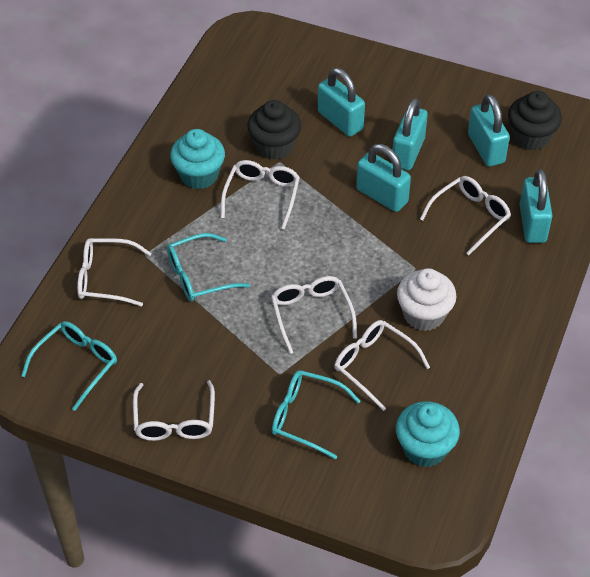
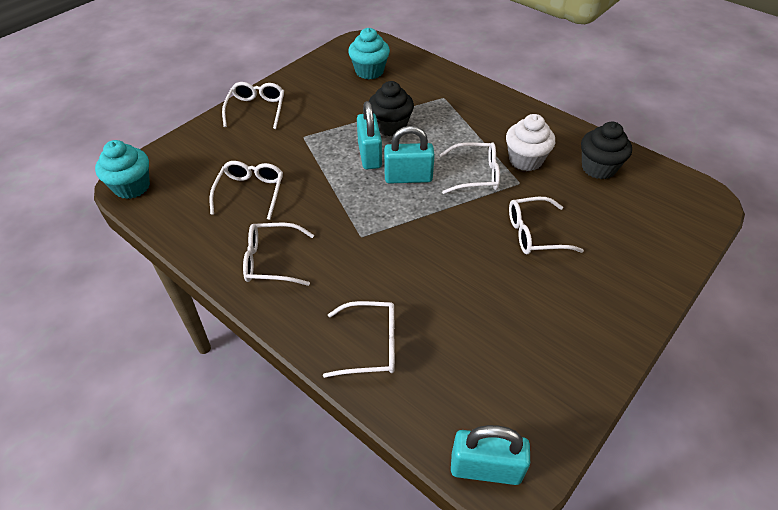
turquoise glasses: 3 -> 0
turquoise padlock: 5 -> 3

